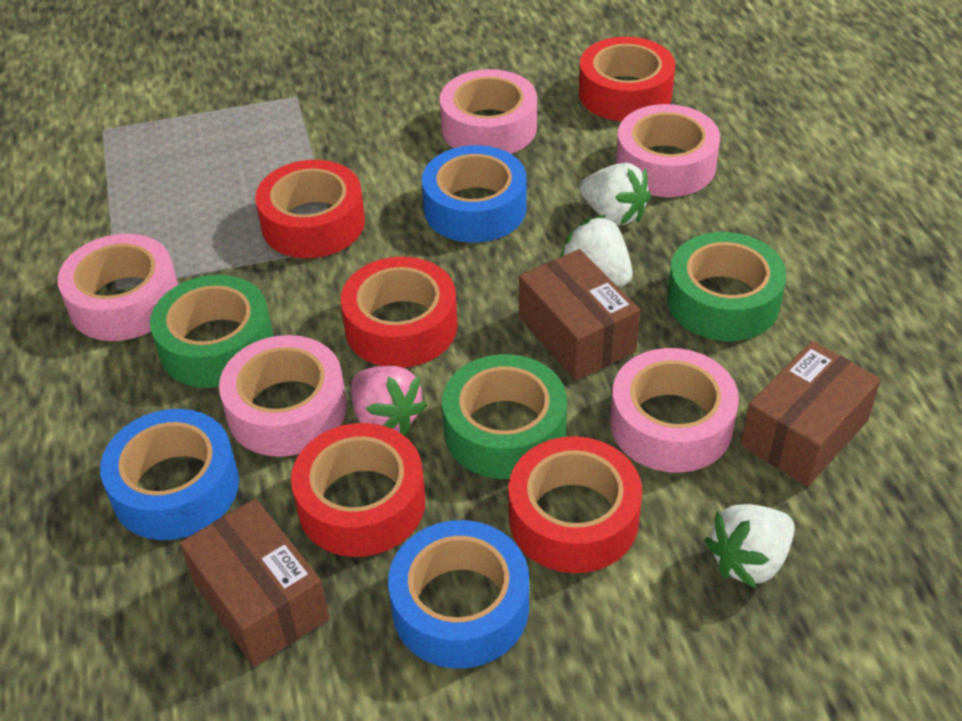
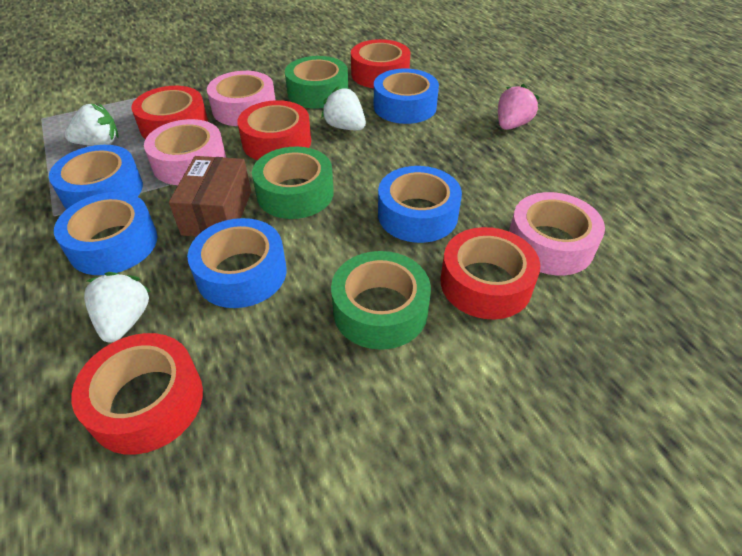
blue tape: 3 -> 5
brown box: 3 -> 1
pink tape: 5 -> 3

